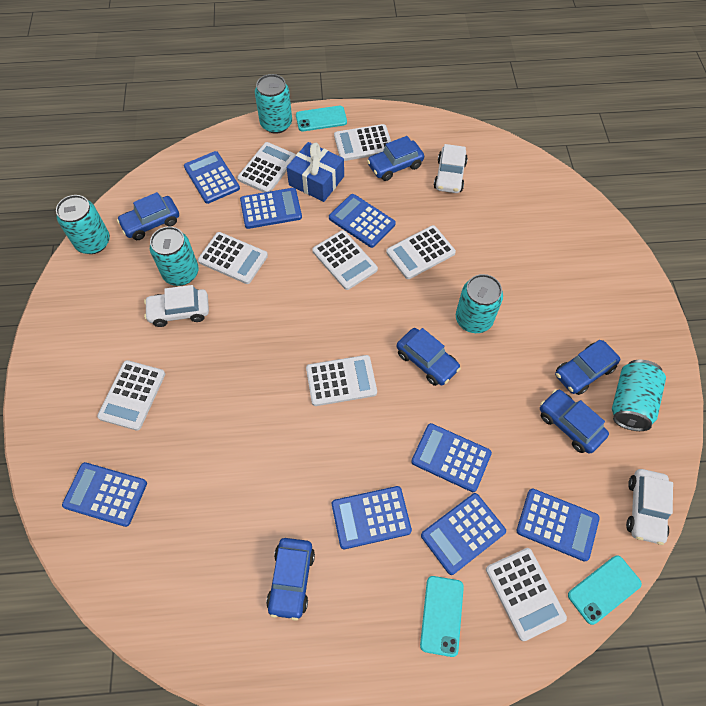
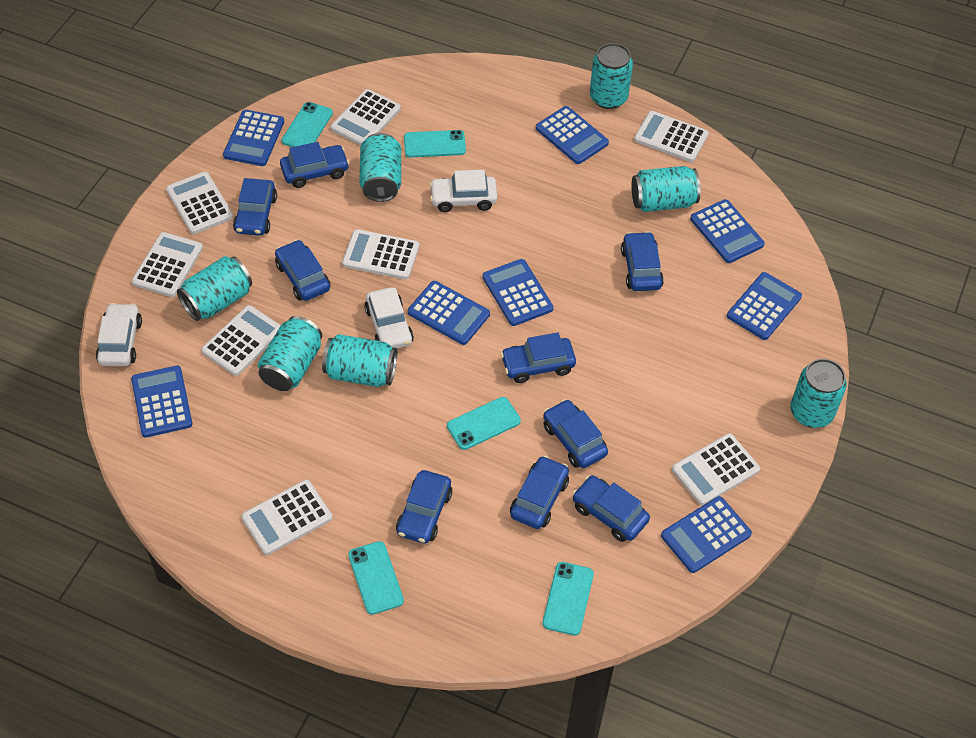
blue car: 6 -> 9
blue gift: 1 -> 0
turquoise can: 5 -> 7
turquoise phone: 3 -> 5

